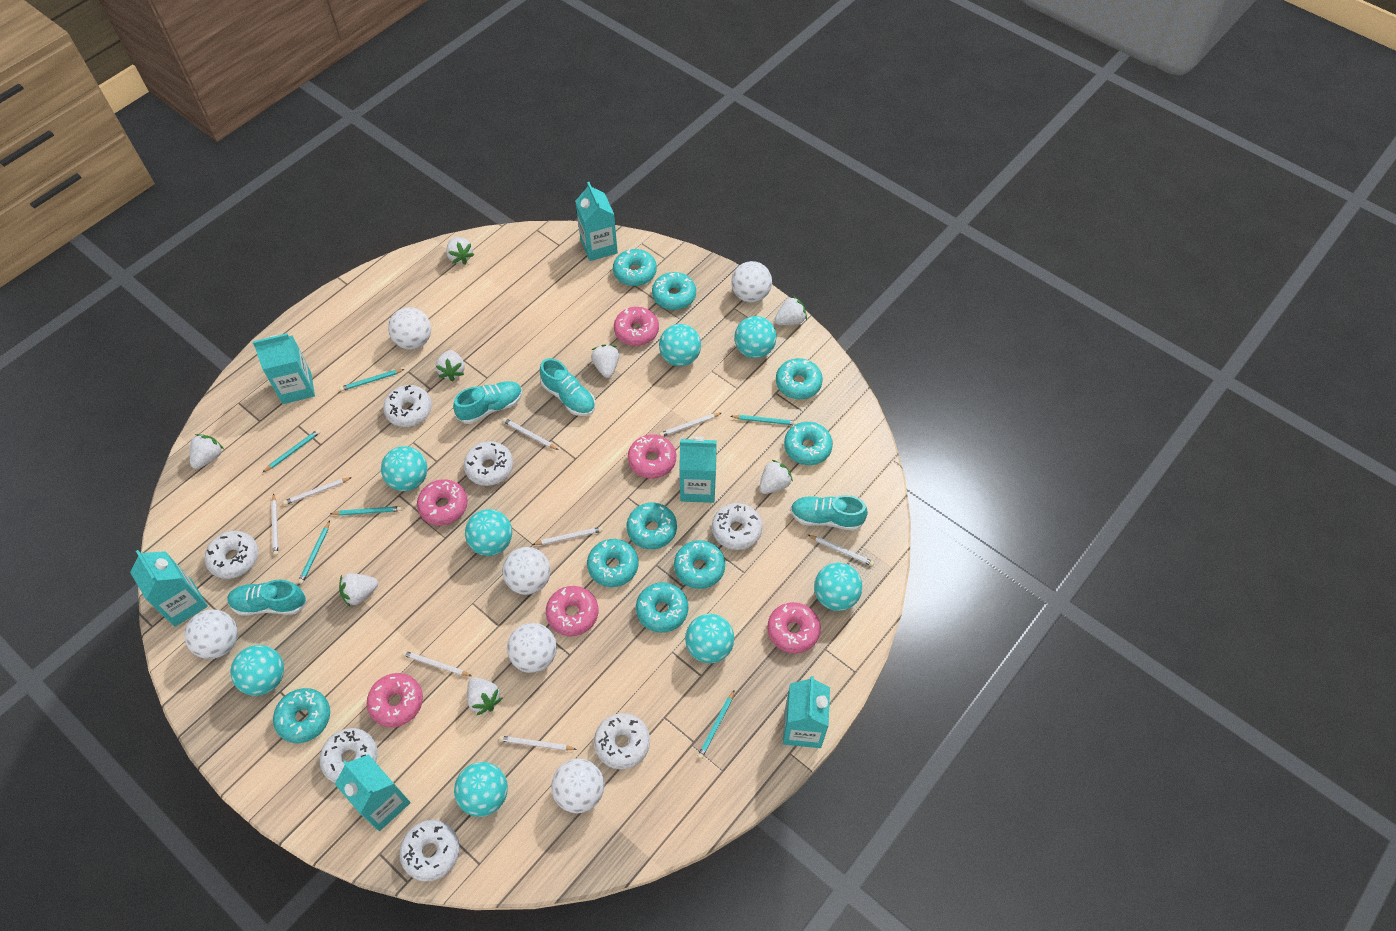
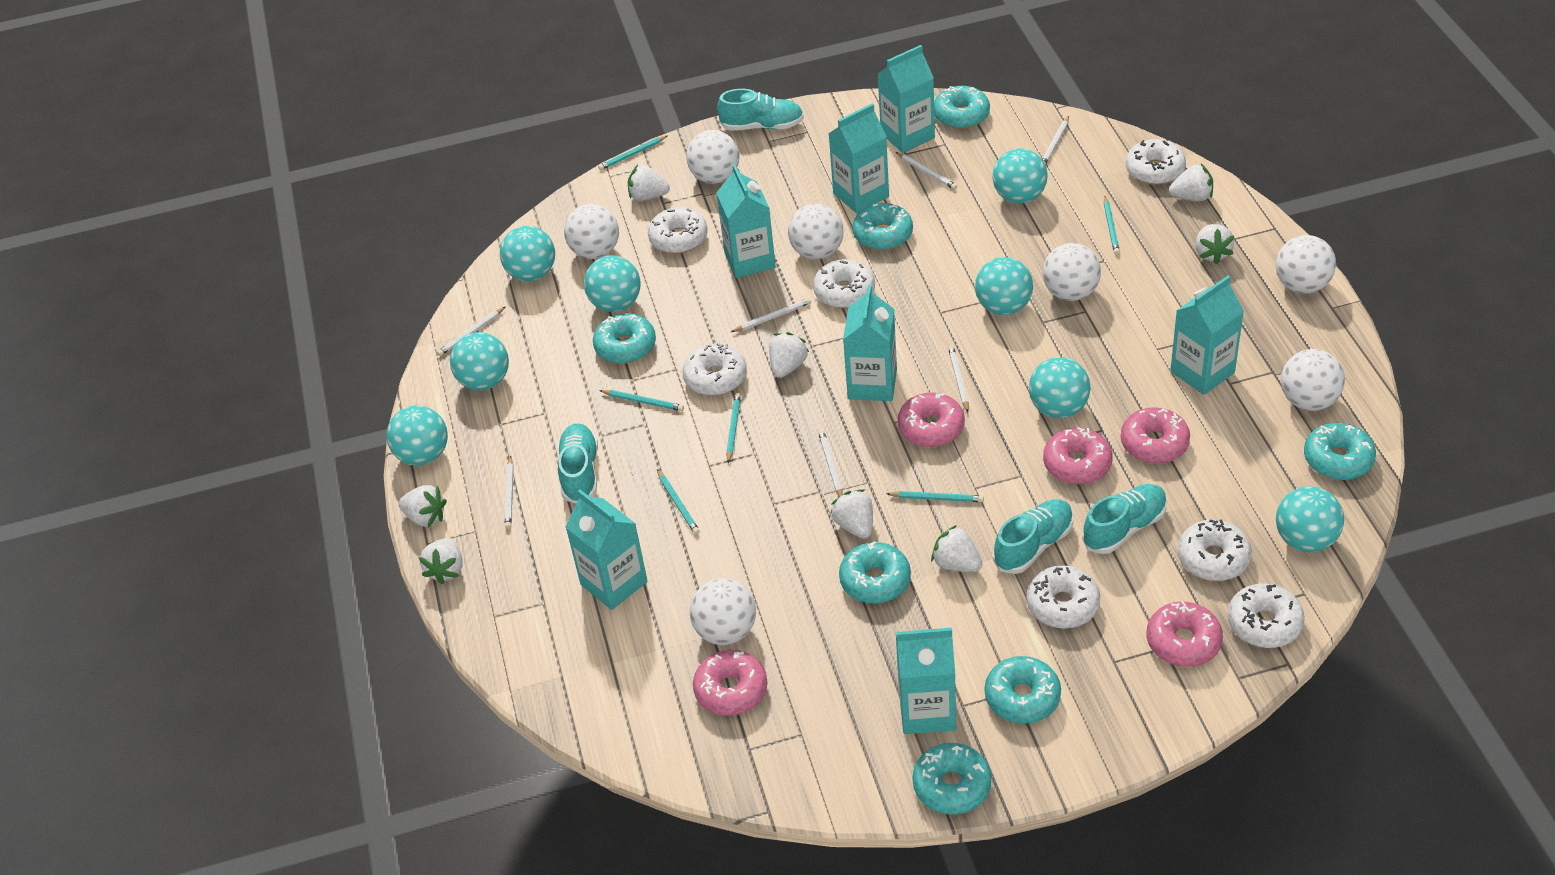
pink donut: 6 -> 5
turquoise carton: 6 -> 7
turquoise donut: 9 -> 7
white ball: 6 -> 7
white pencil: 8 -> 7

